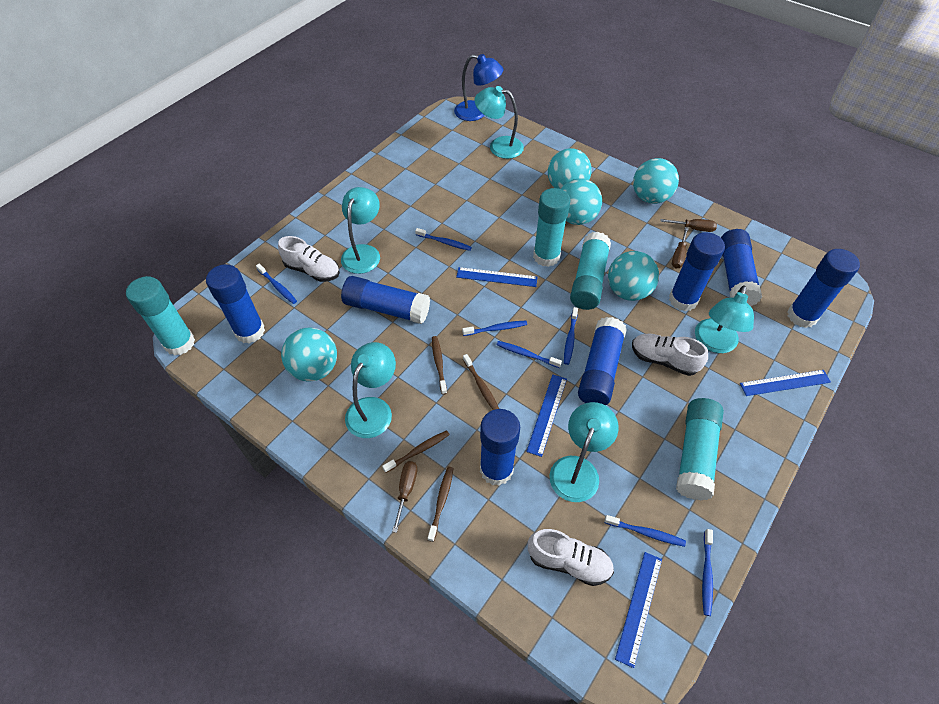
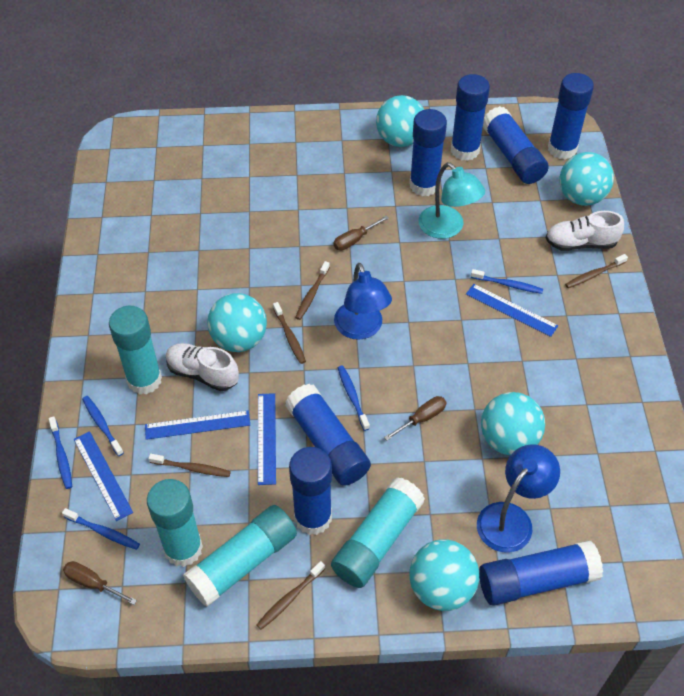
blue lamp: 1 -> 2
blue toothbrush: 7 -> 5
brown toothbrush: 4 -> 5
turquoise lamp: 5 -> 1
white shoe: 3 -> 2

